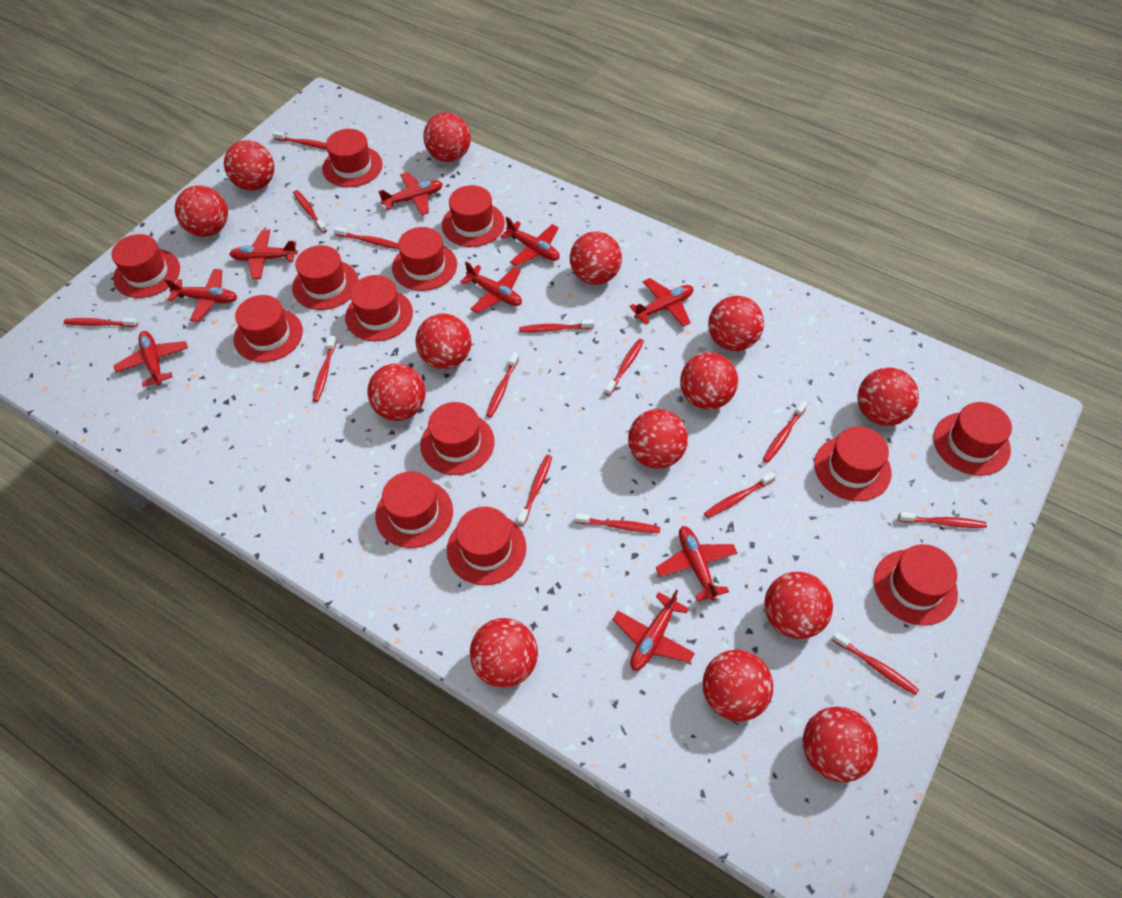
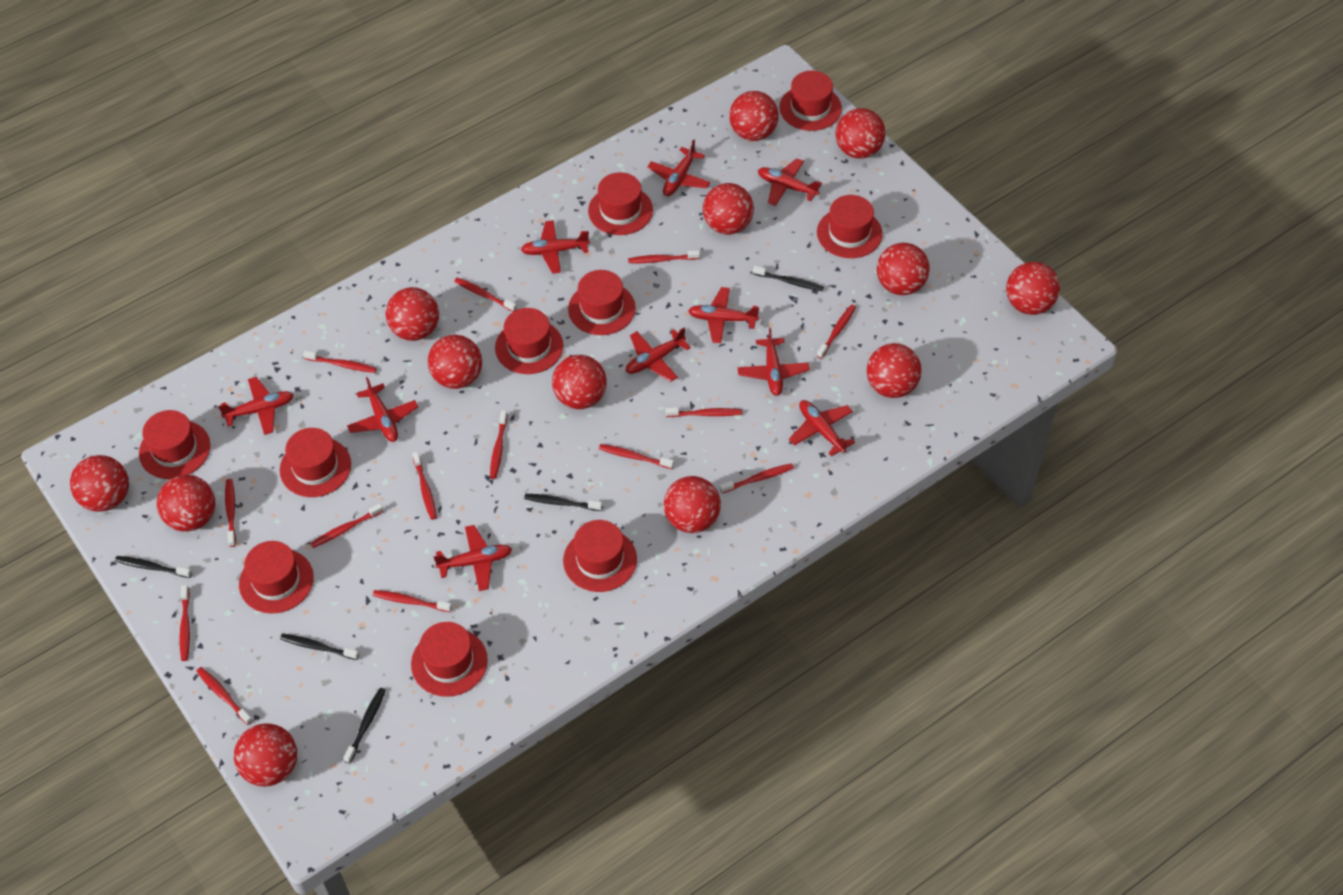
black toothbrush: 0 -> 5
red ball: 14 -> 13
red hat: 13 -> 10
red plane: 9 -> 10

